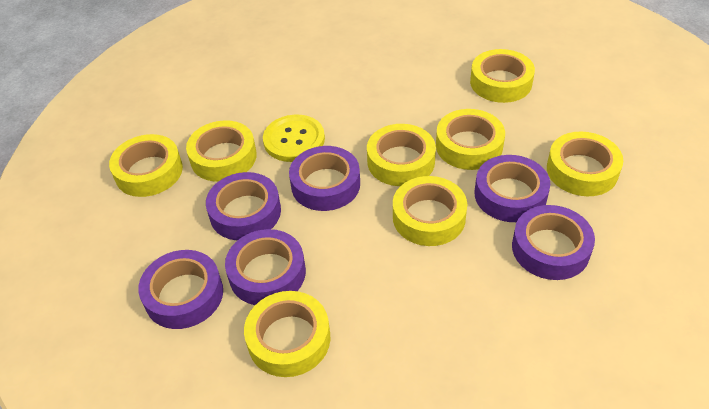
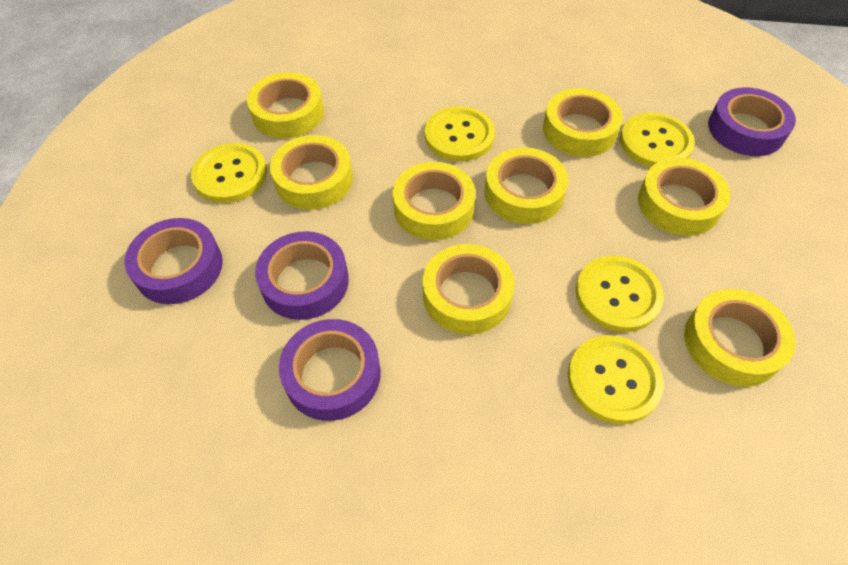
purple tape: 6 -> 4
yellow button: 1 -> 5

